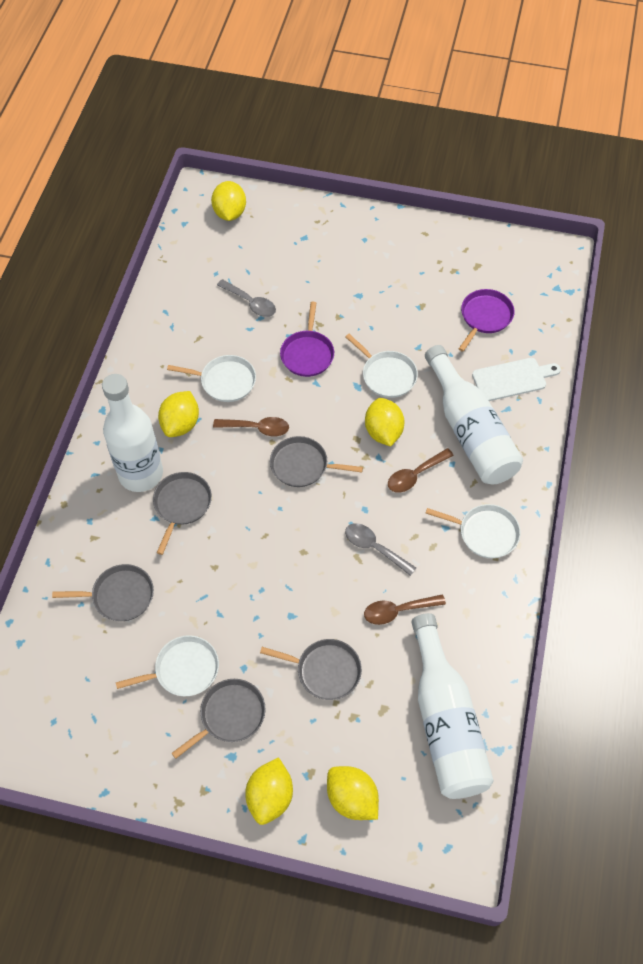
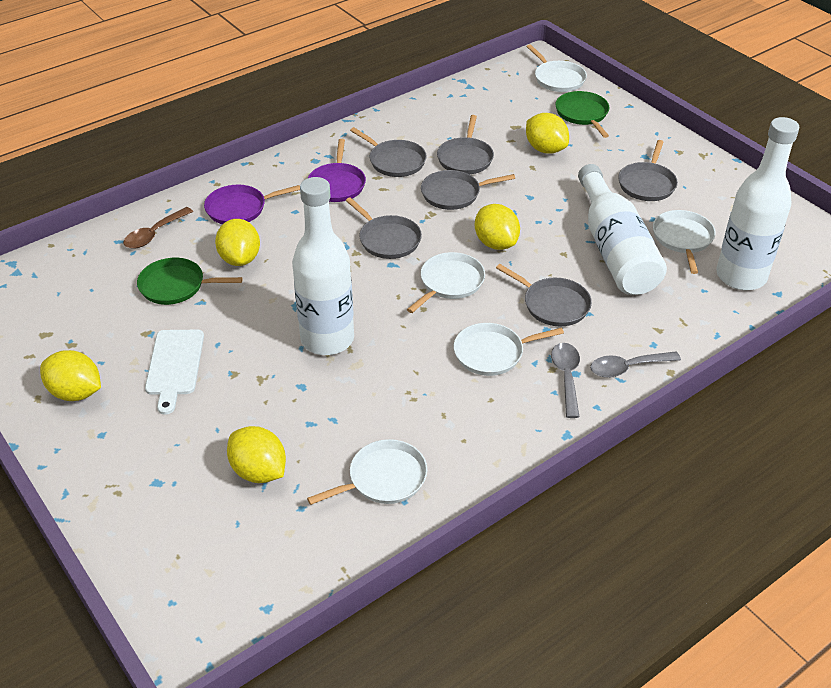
brown spoon: 3 -> 1
green pan: 0 -> 2
grey pan: 5 -> 6
white pan: 4 -> 5

